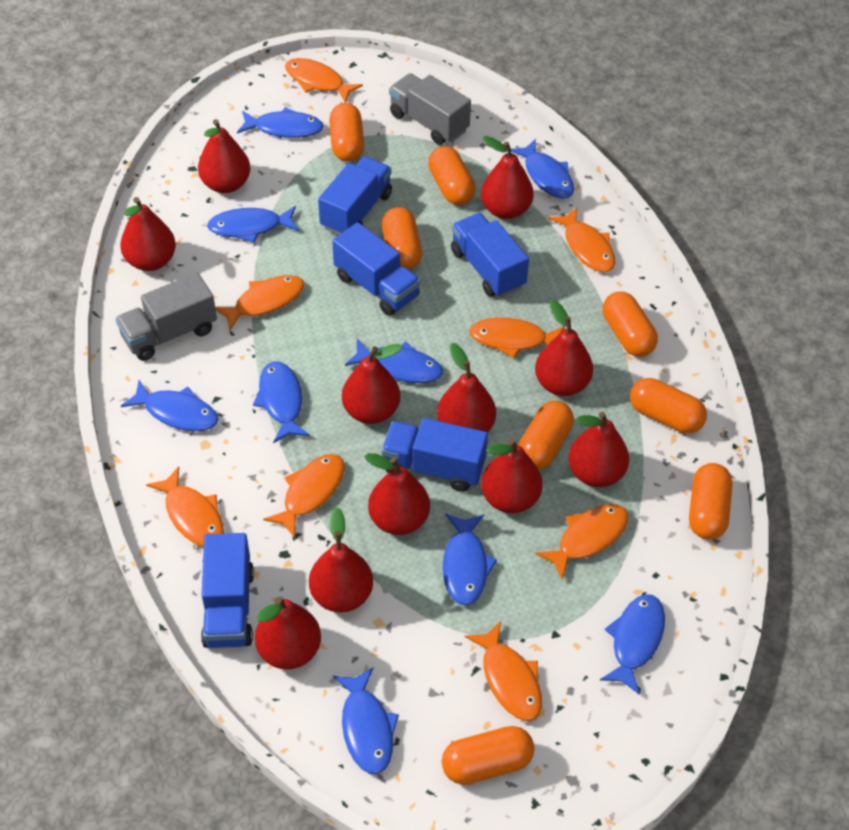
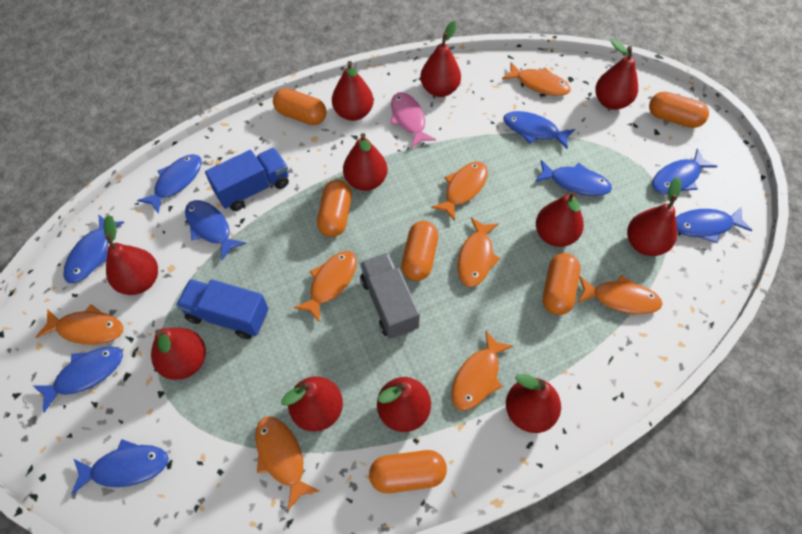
blue truck: 5 -> 2
grey truck: 2 -> 1
orange capsule: 8 -> 6
pink fish: 0 -> 1

